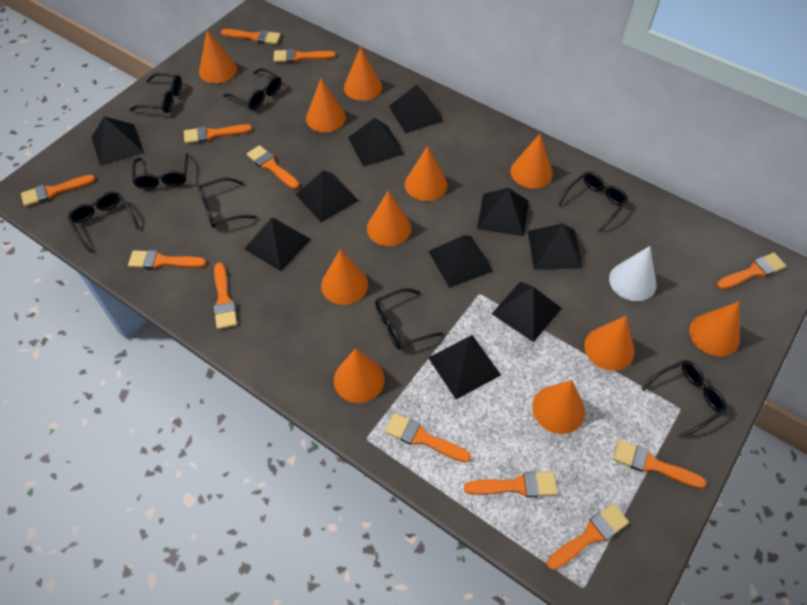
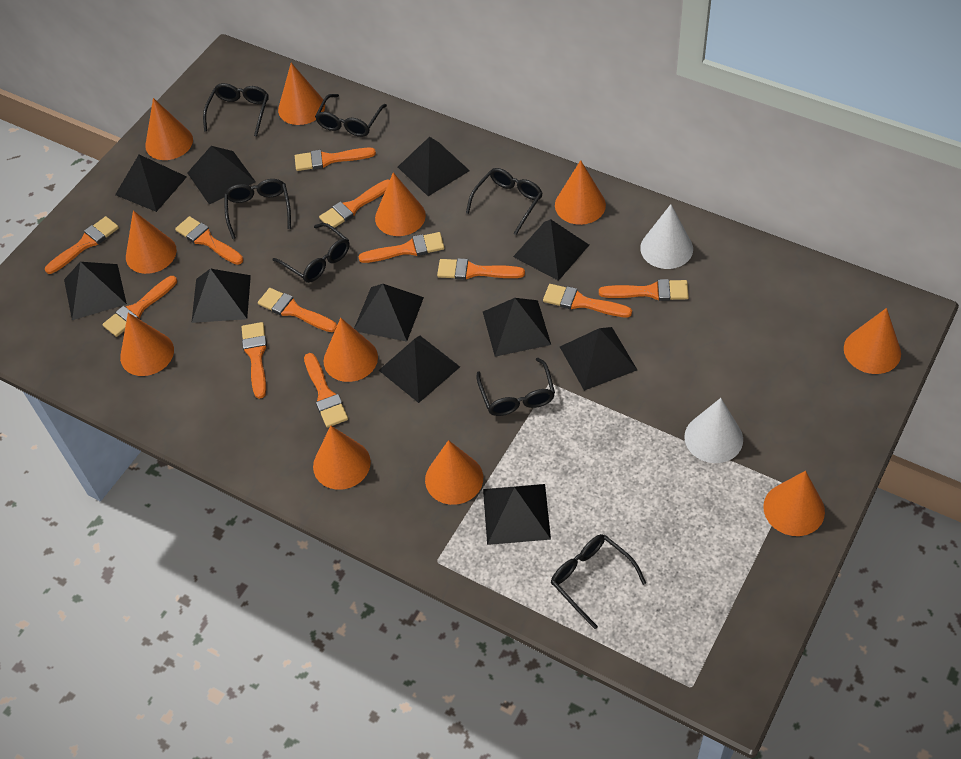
black glasses: 8 -> 7
black pyramid: 10 -> 11
white cone: 1 -> 2

